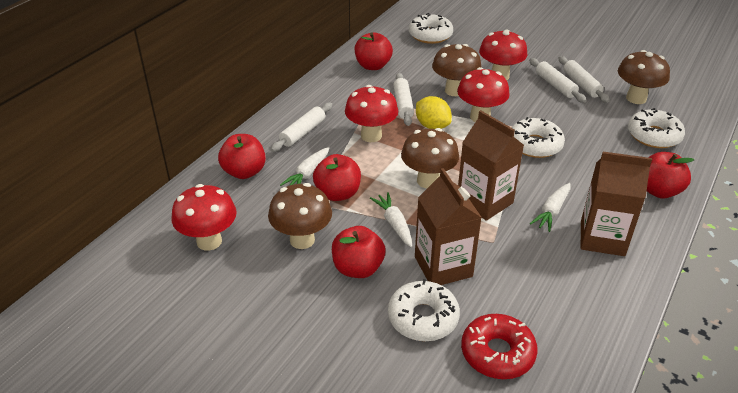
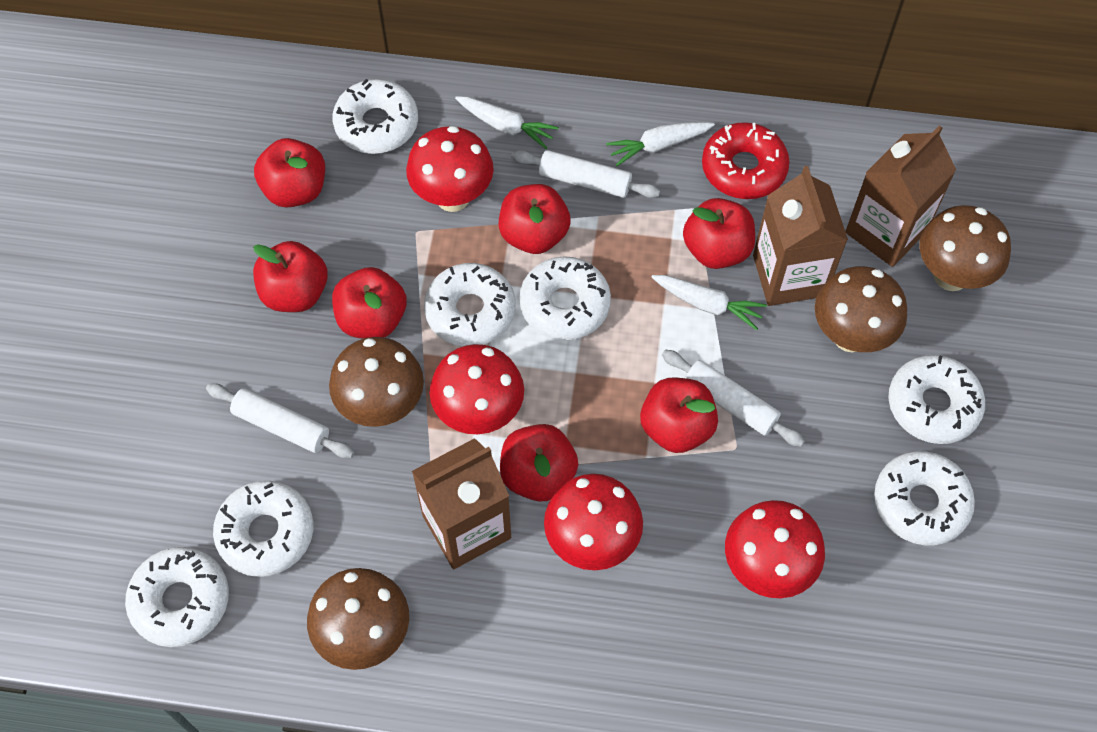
red apple: 5 -> 7
white donut: 4 -> 7
white rolling pin: 4 -> 3
yellow lemon: 1 -> 0

